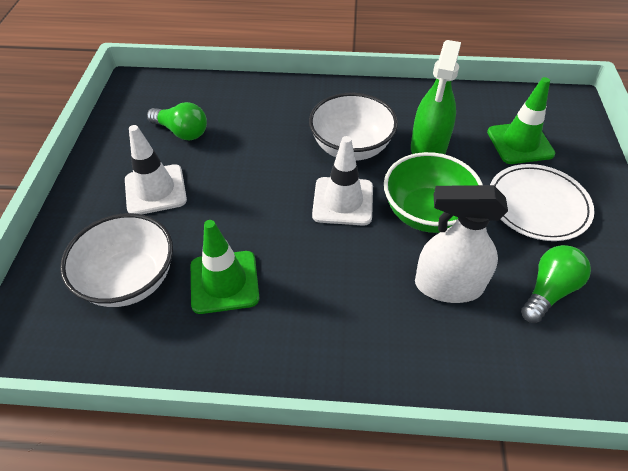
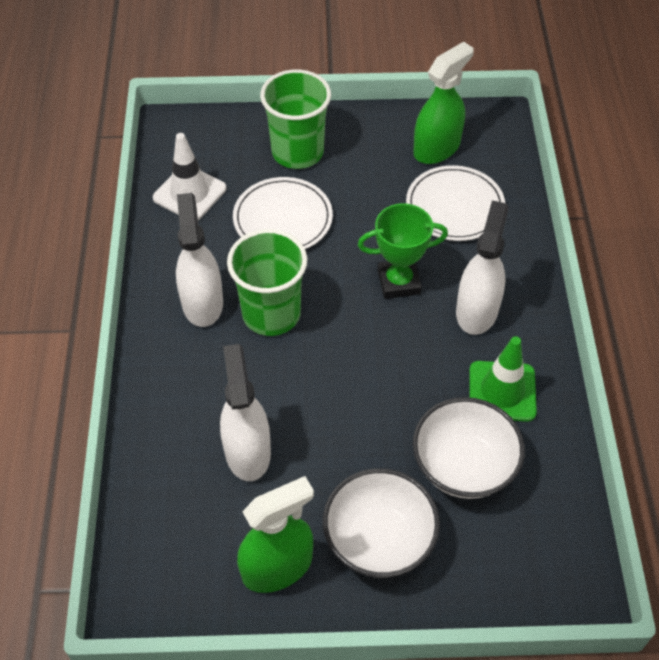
green bowl: 1 -> 0
green cup: 0 -> 2
green light bulb: 2 -> 0
green spray bottle: 1 -> 2
green traffic cone: 2 -> 1
green trophy: 0 -> 1
white plate: 1 -> 2
white spray bottle: 1 -> 3
white traffic cone: 2 -> 1

